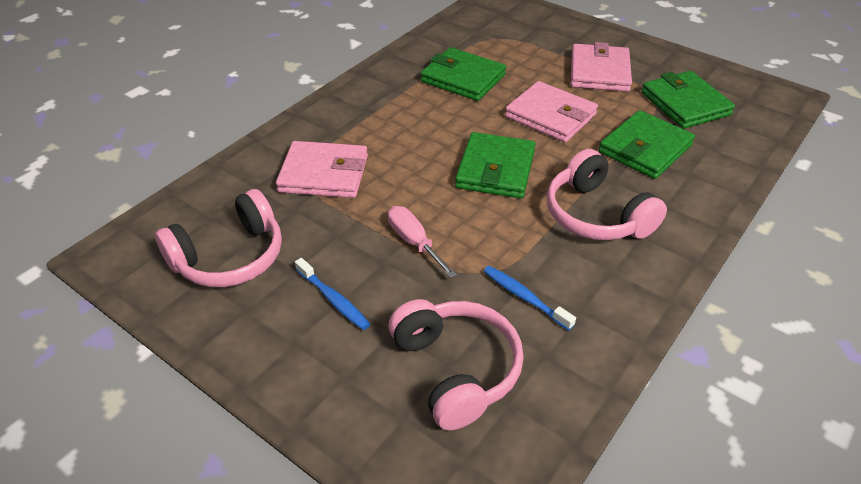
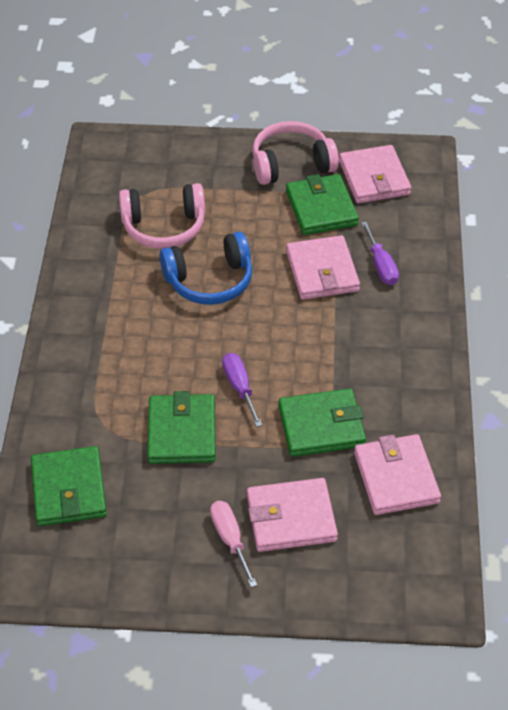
blue headphones: 0 -> 1
blue toothbrush: 2 -> 0
pink headphones: 3 -> 2
pink wallet: 3 -> 4
purple screwdriver: 0 -> 2

